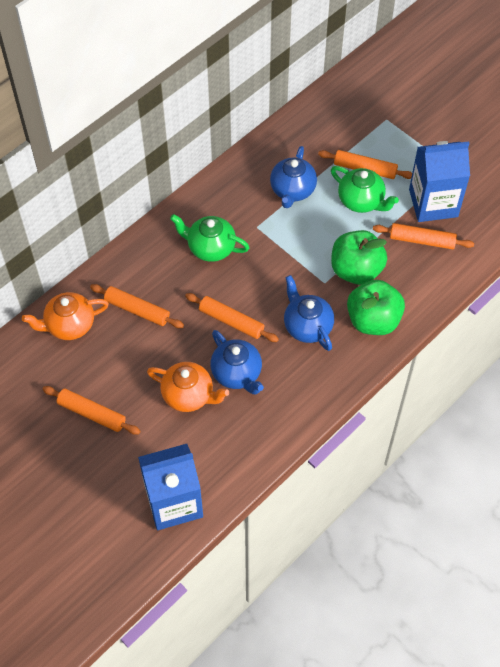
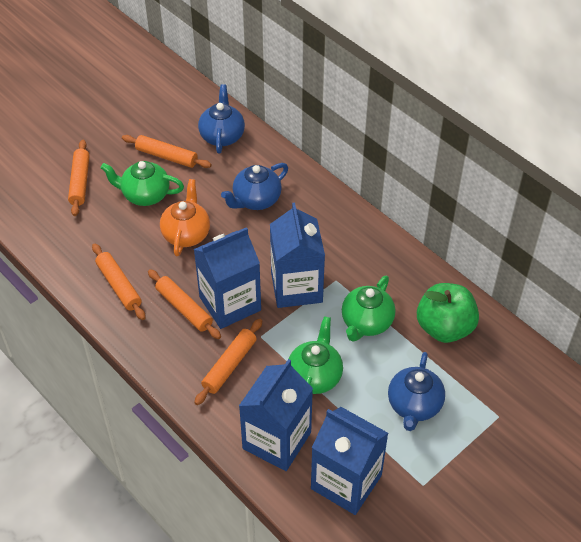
blue carton: 2 -> 4
green apple: 2 -> 1
green teapot: 2 -> 3
orange teapot: 2 -> 1

